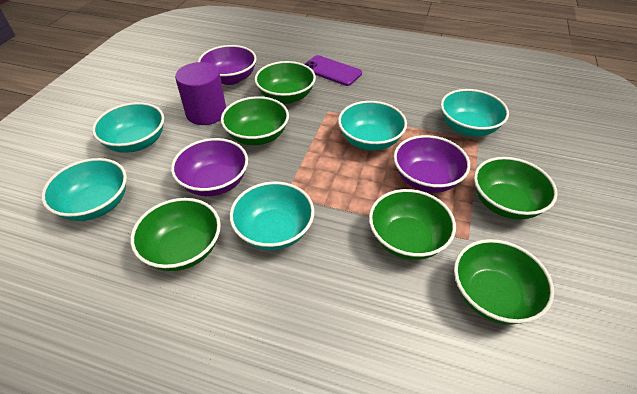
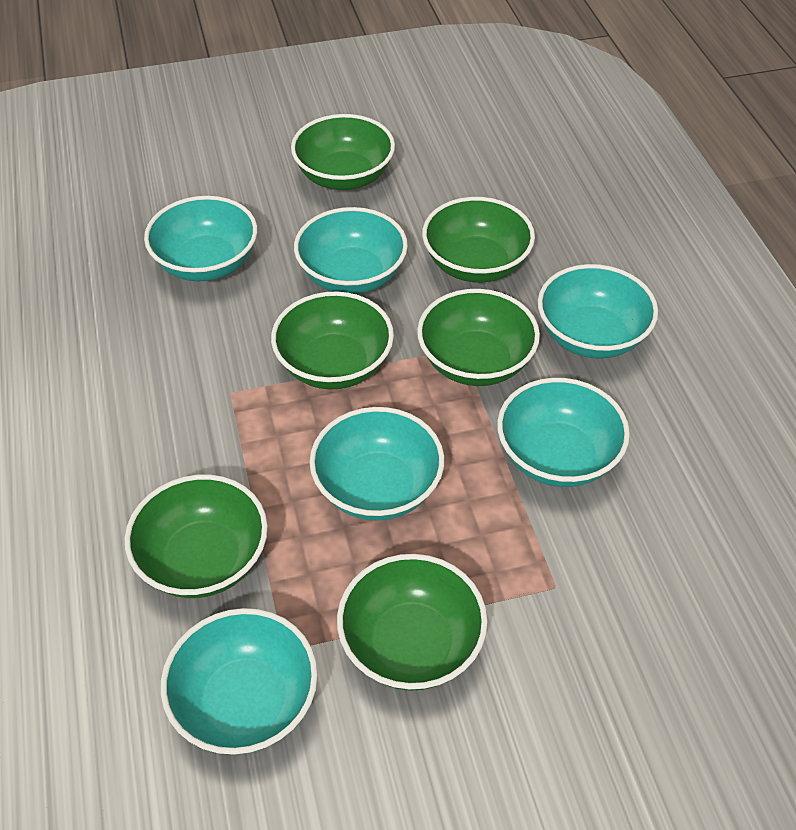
purple bowl: 3 -> 0
purple cylinder: 1 -> 0
purple phone: 1 -> 0
turquoise bowl: 5 -> 6

